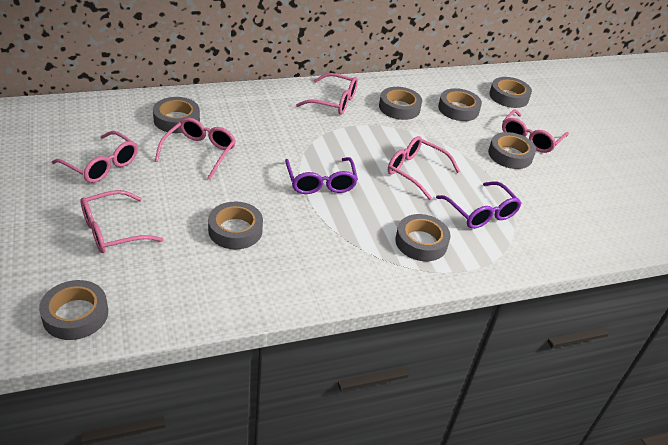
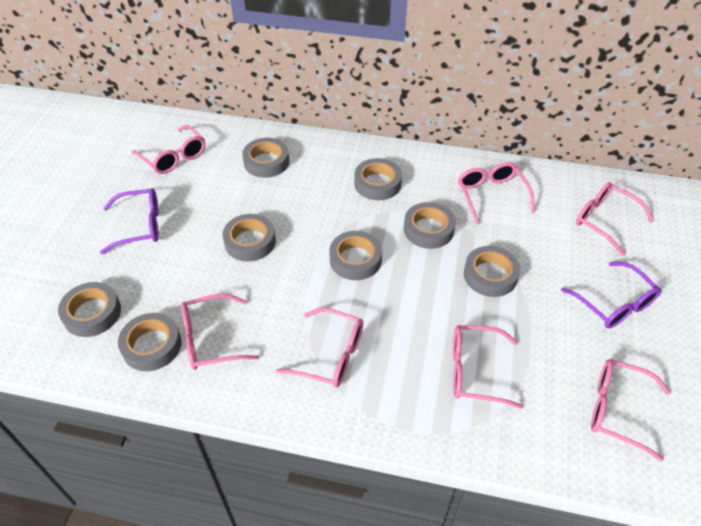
pink glasses: 6 -> 7

